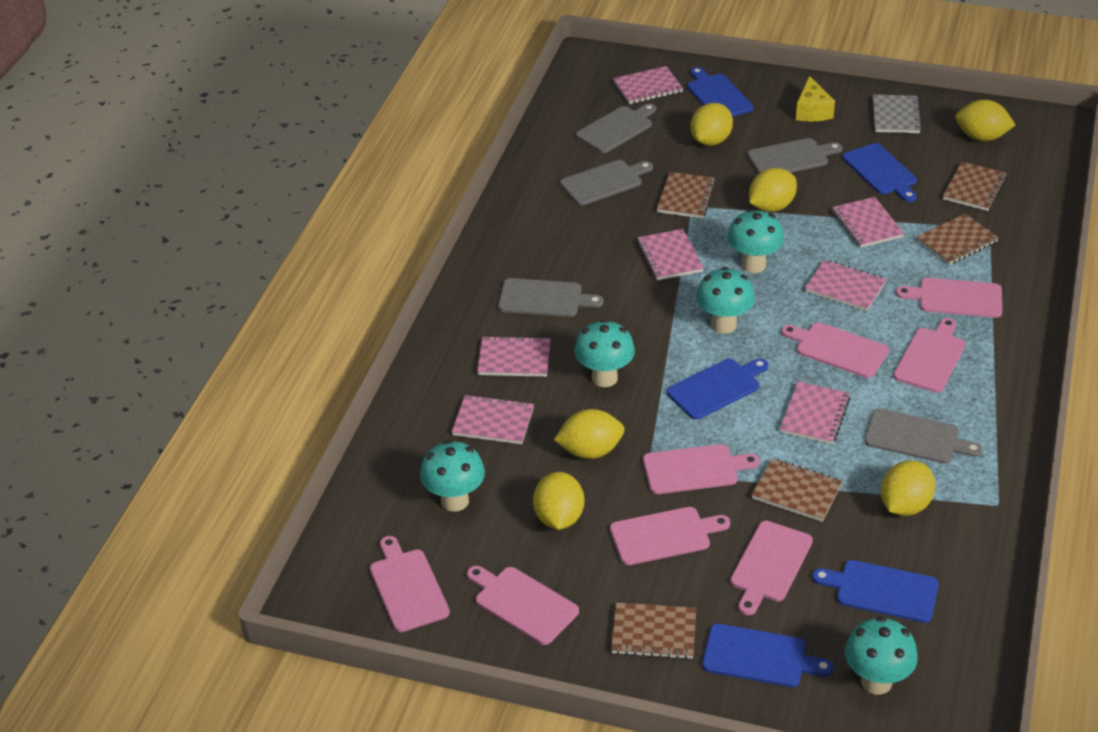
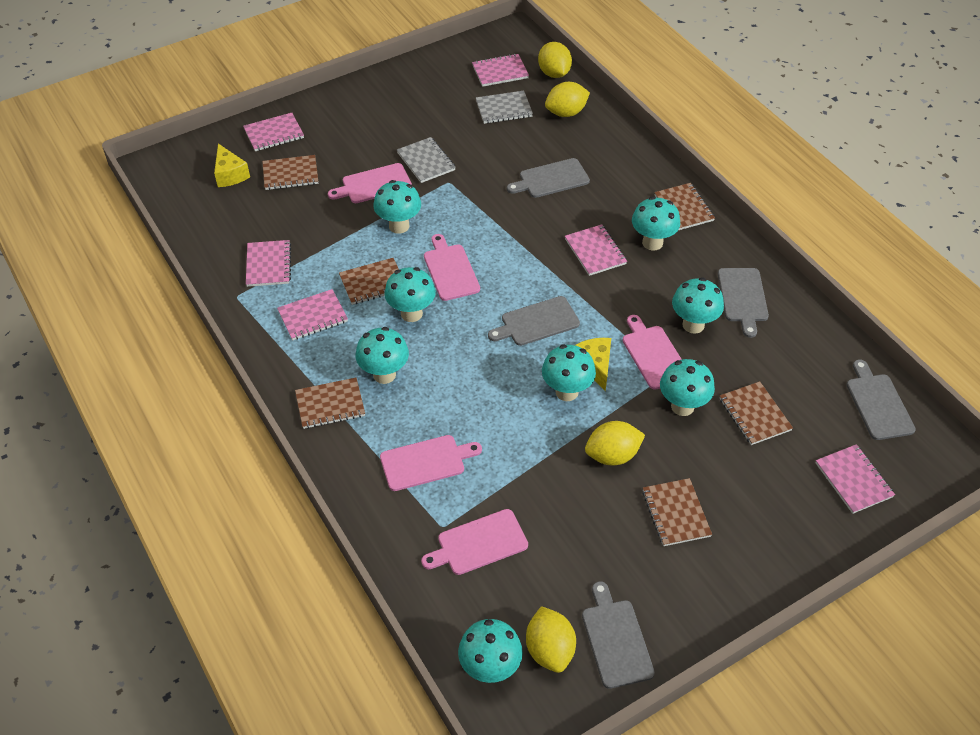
blue cutting board: 5 -> 0
brown notebook: 5 -> 6
grey notebook: 1 -> 2
pink cutting board: 8 -> 5
pink notebook: 7 -> 6
turquoise mushroom: 5 -> 8
yellow cheese: 1 -> 2
yellow lemon: 6 -> 4

